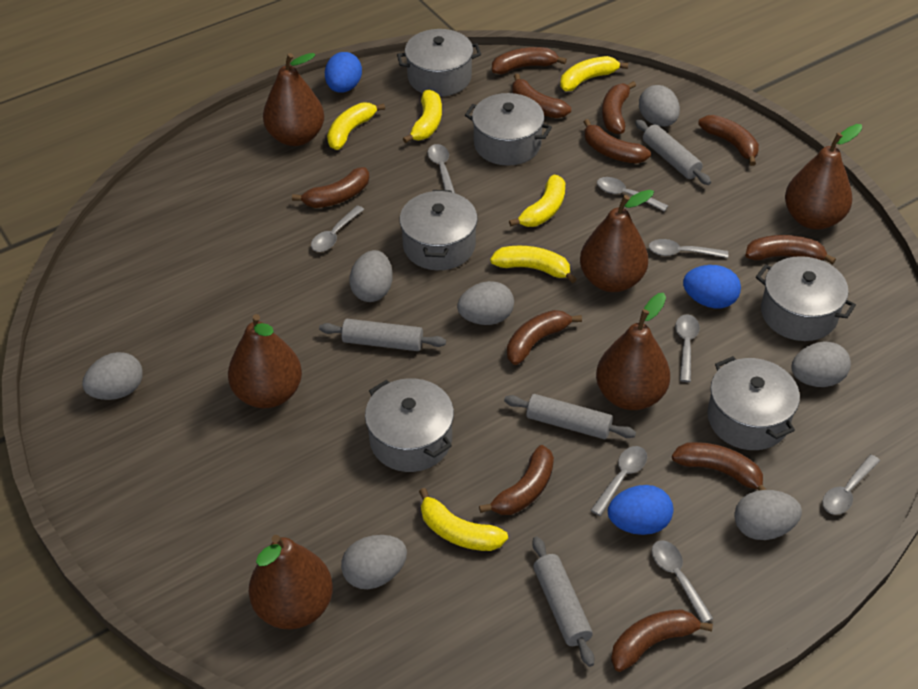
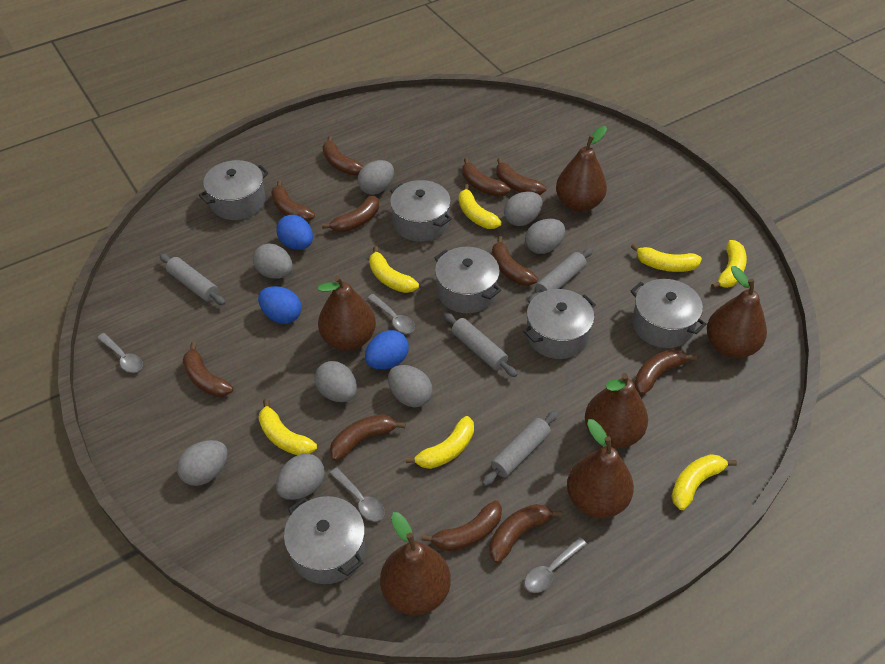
grey egg: 7 -> 8
grey spoon: 8 -> 4
yellow banana: 6 -> 7

